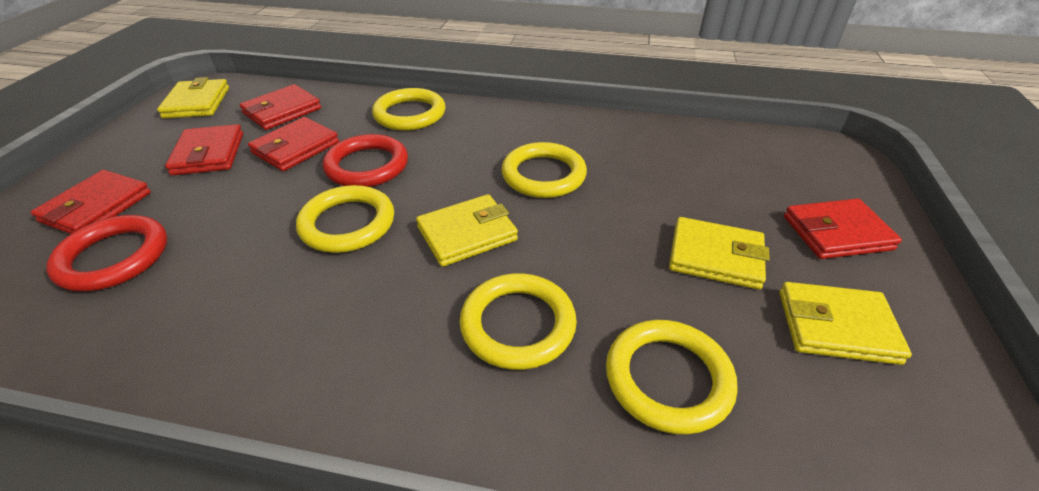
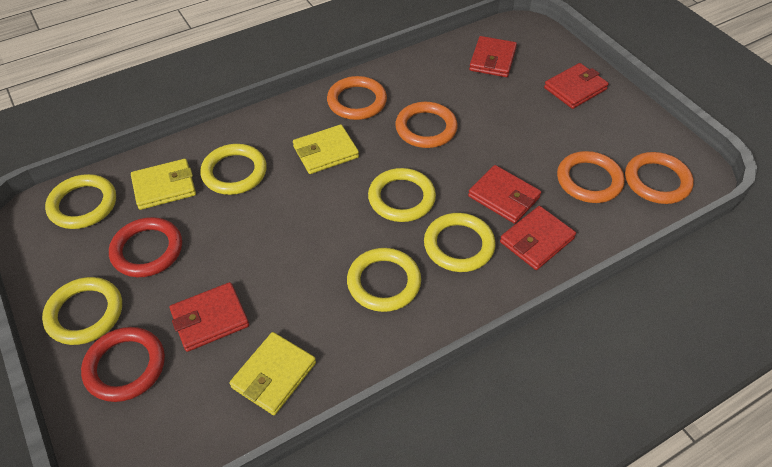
orange ring: 0 -> 4
yellow ring: 5 -> 6
yellow wallet: 4 -> 3

